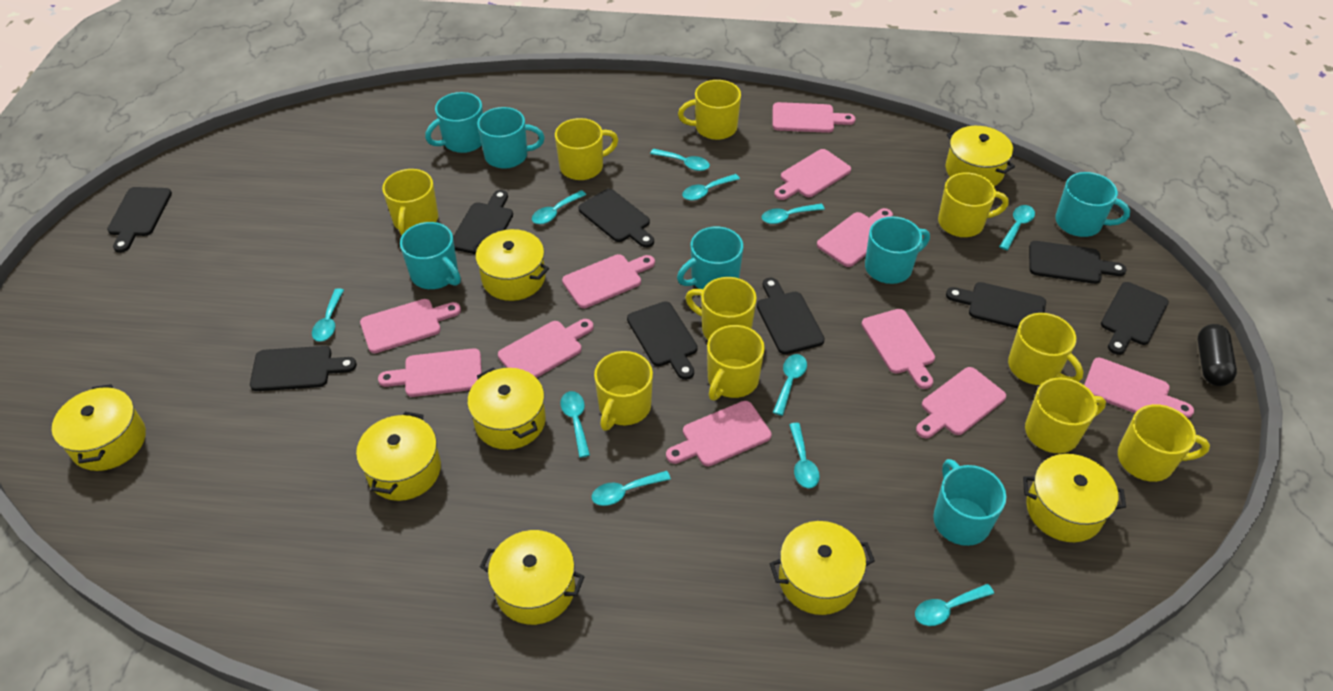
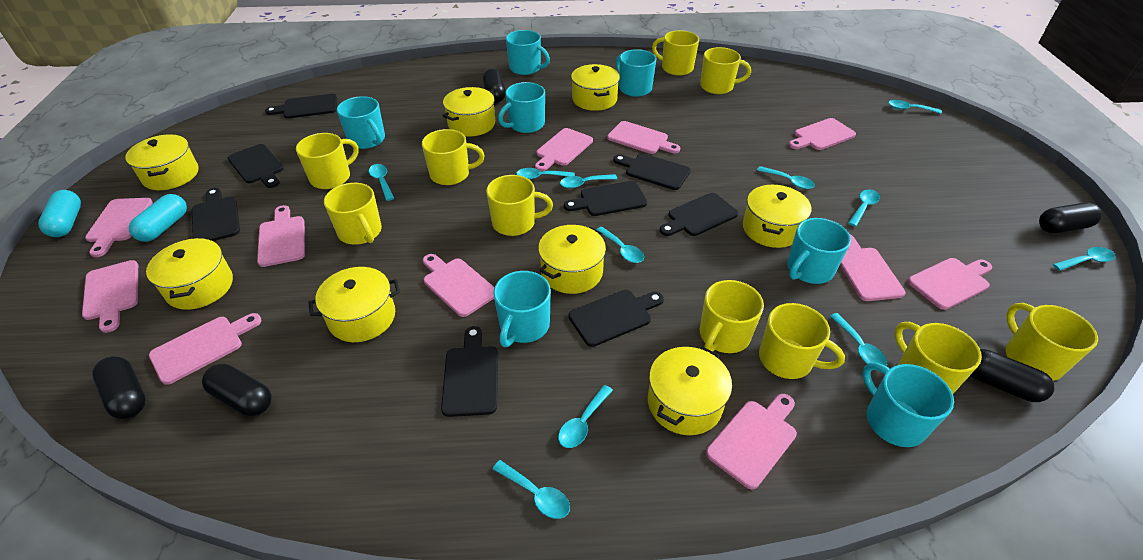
black capsule: 1 -> 5
black cutting board: 9 -> 8
turquoise capsule: 0 -> 2

